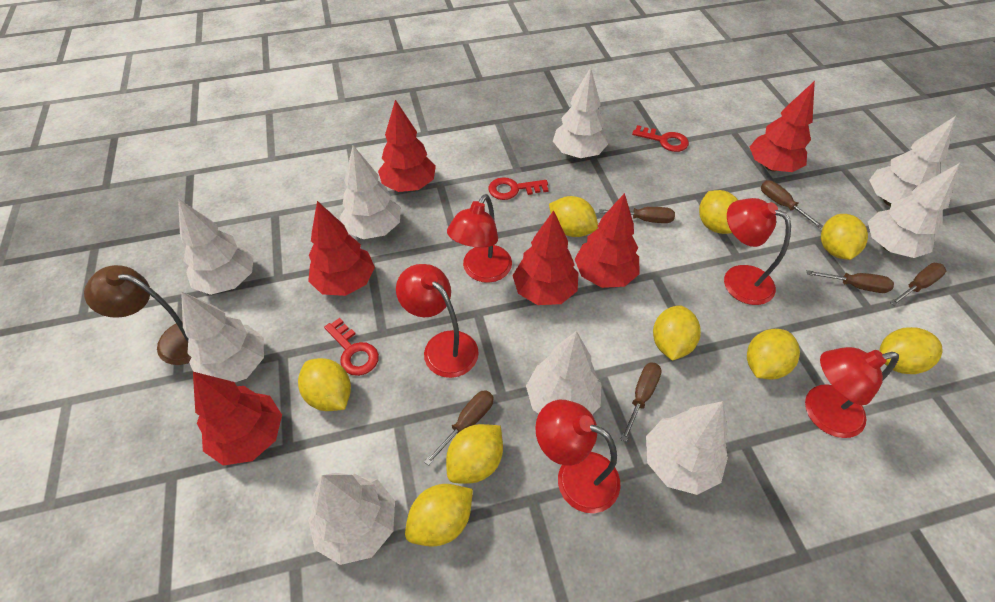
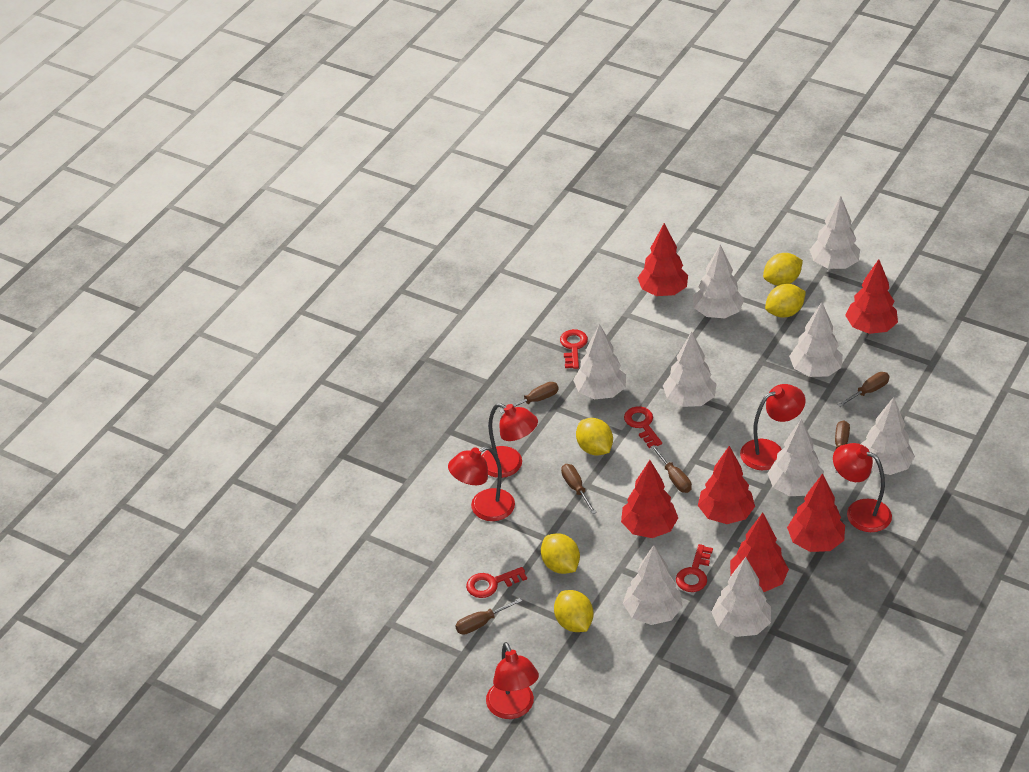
brown lamp: 1 -> 0
red key: 3 -> 4
yellow lemon: 9 -> 5

